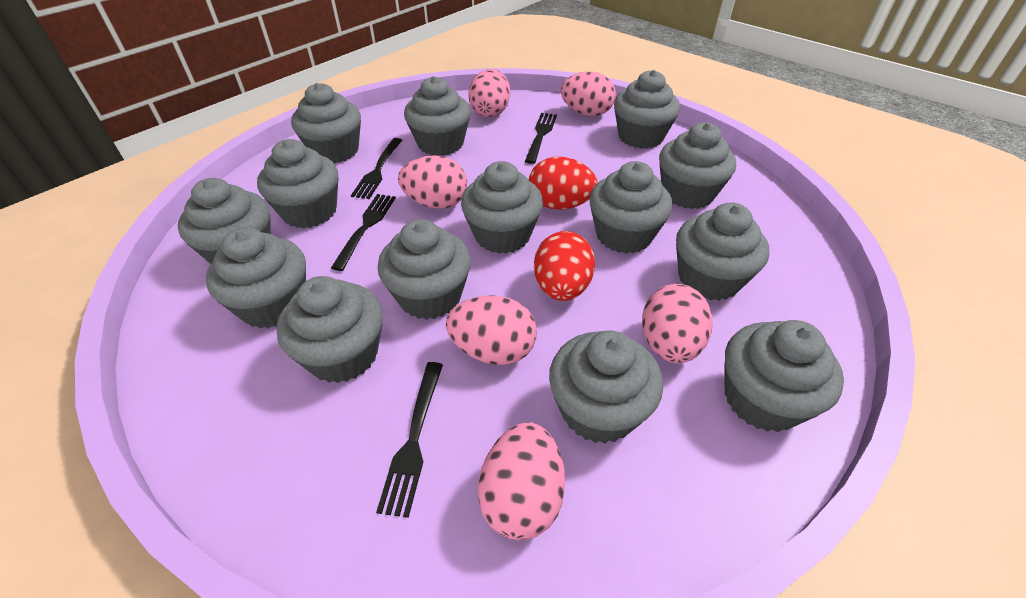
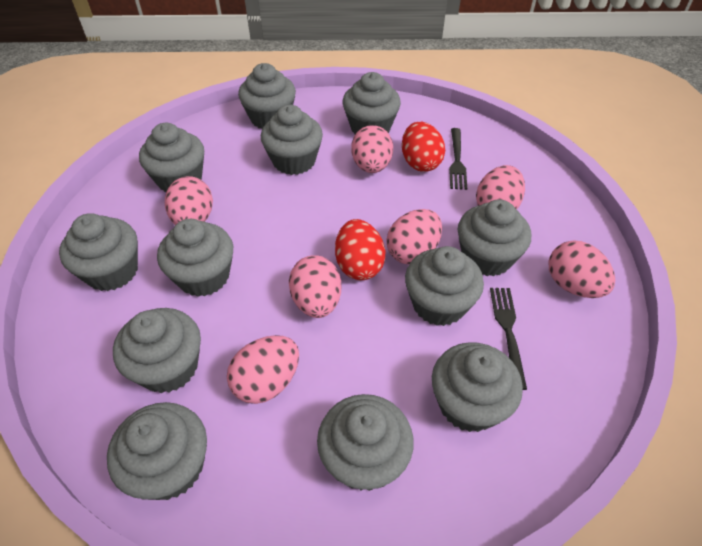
black fork: 4 -> 2
grey cupcake: 14 -> 12
pink egg: 6 -> 7

